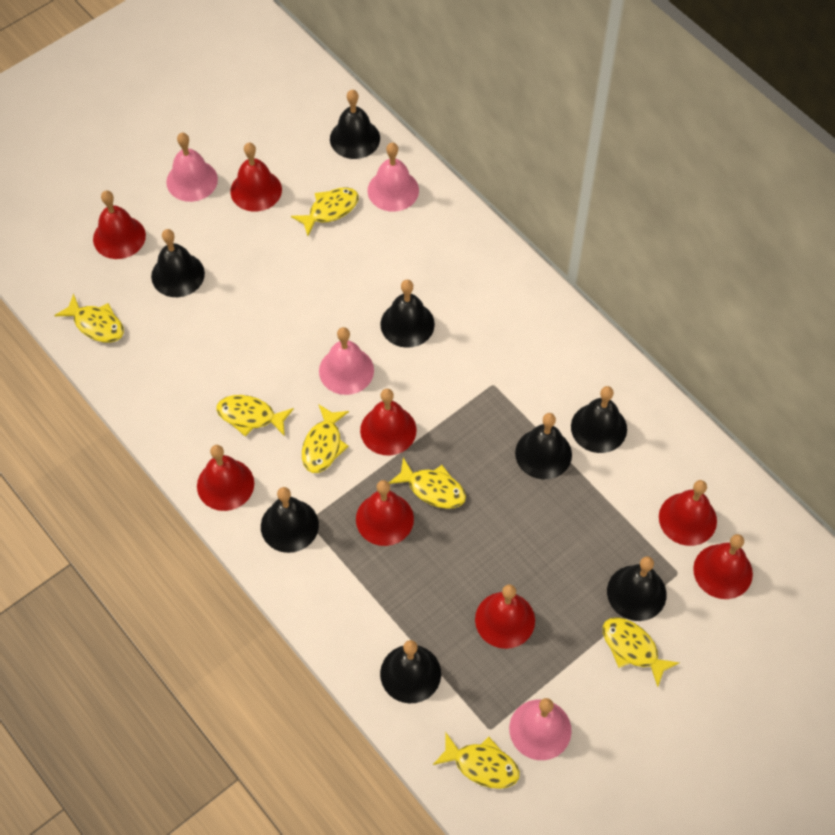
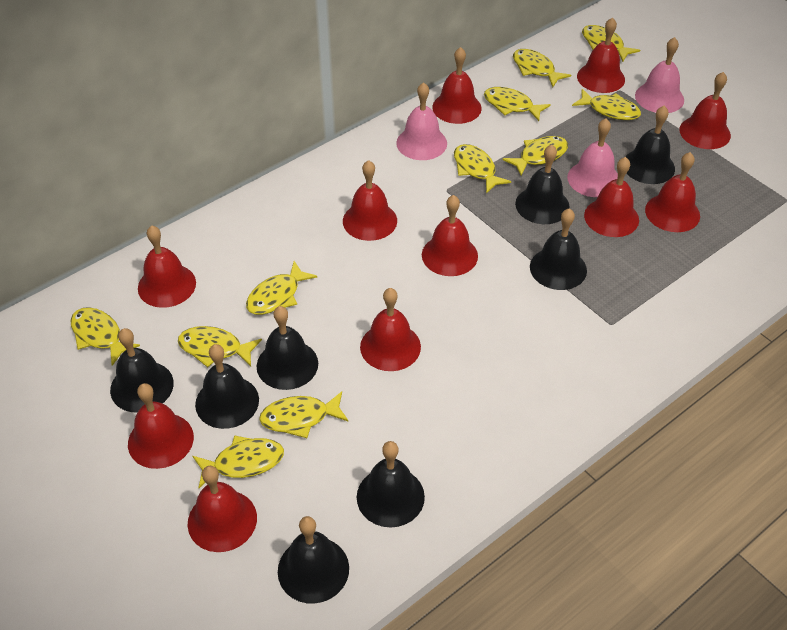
pink bell: 4 -> 3
red bell: 8 -> 11
yellow fish: 7 -> 11

